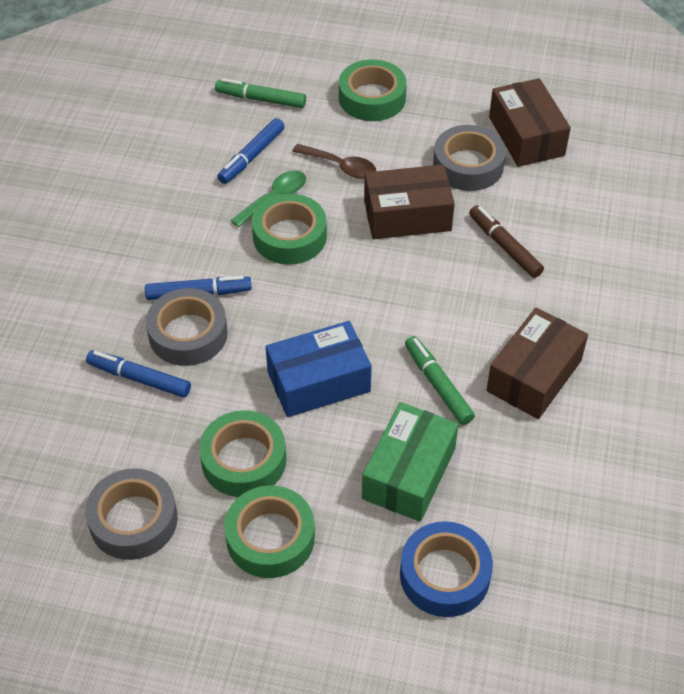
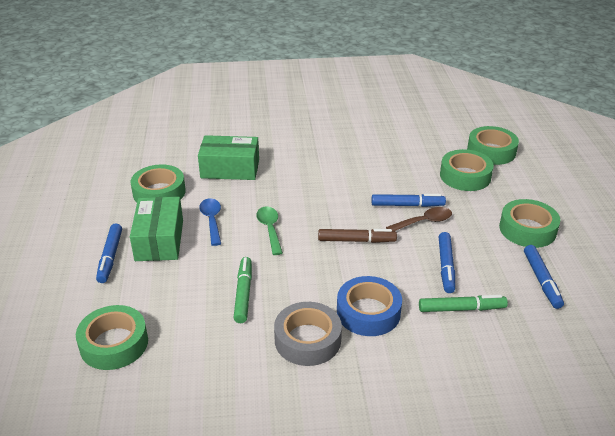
blue box: 1 -> 0
blue marker: 3 -> 4
blue spoon: 0 -> 1
brown box: 3 -> 0
green box: 1 -> 2
green tape: 4 -> 5
grey tape: 3 -> 1

